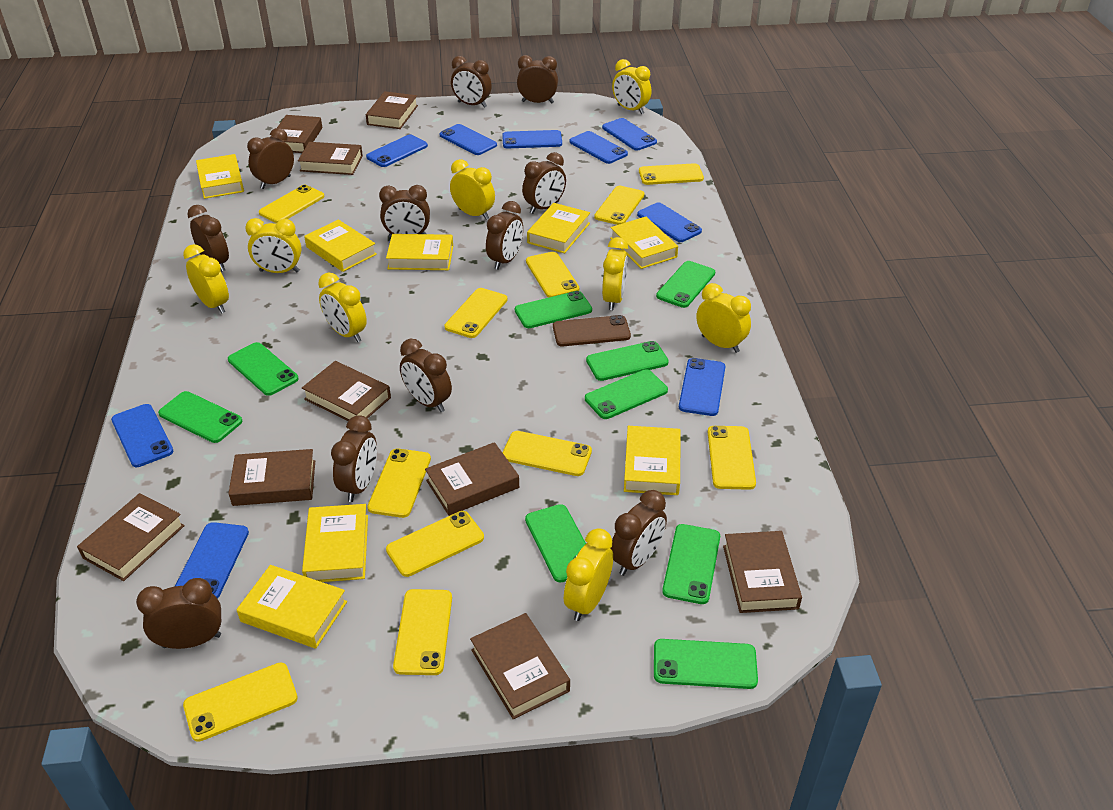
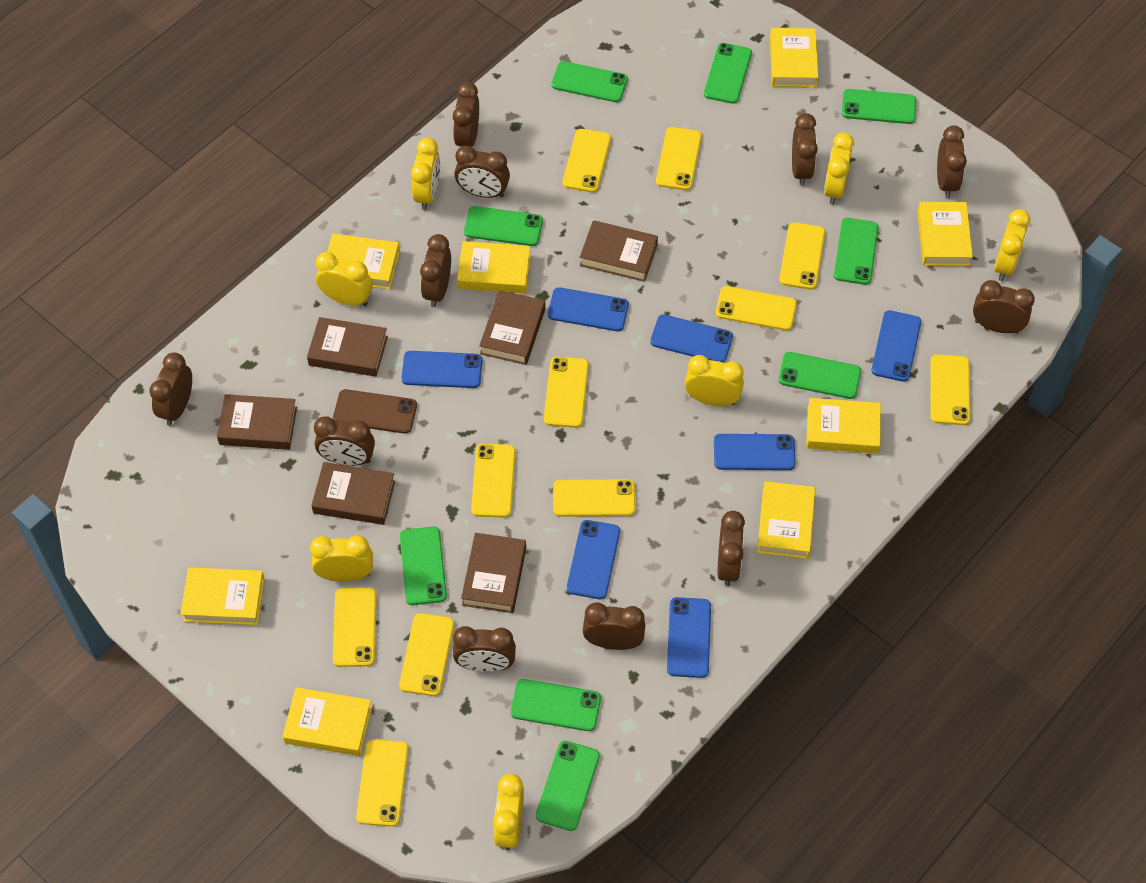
blue phone: 9 -> 7
brown book: 9 -> 6
yellow clock: 8 -> 7

